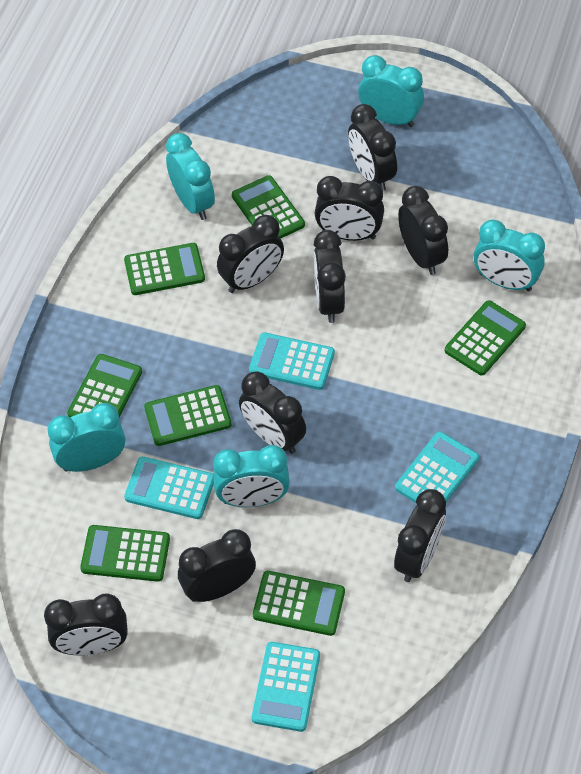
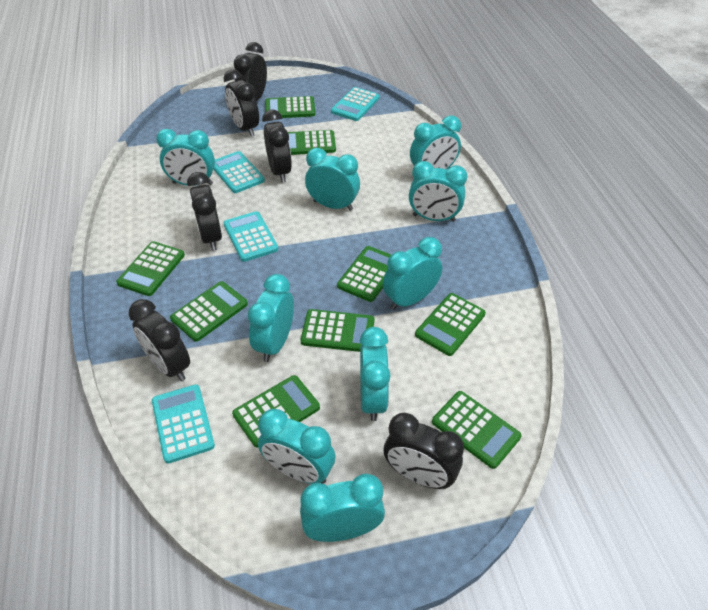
black clock: 9 -> 6
green calculator: 7 -> 9
turquoise clock: 5 -> 9

